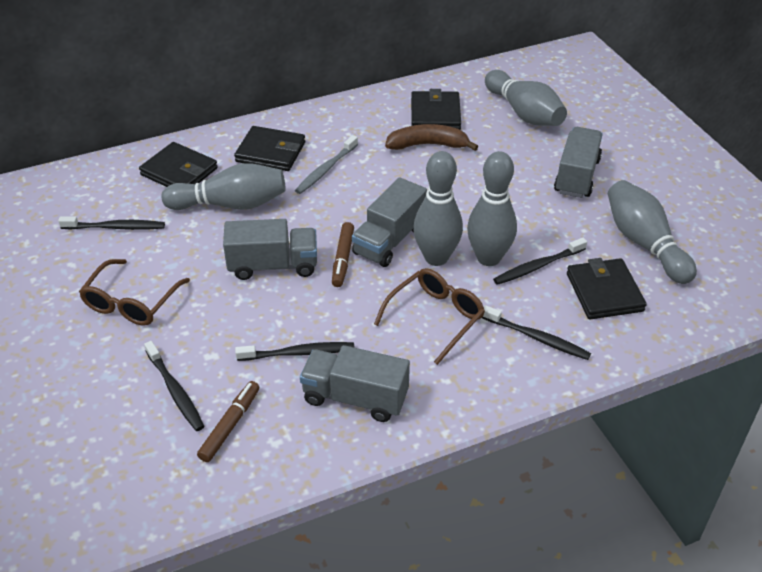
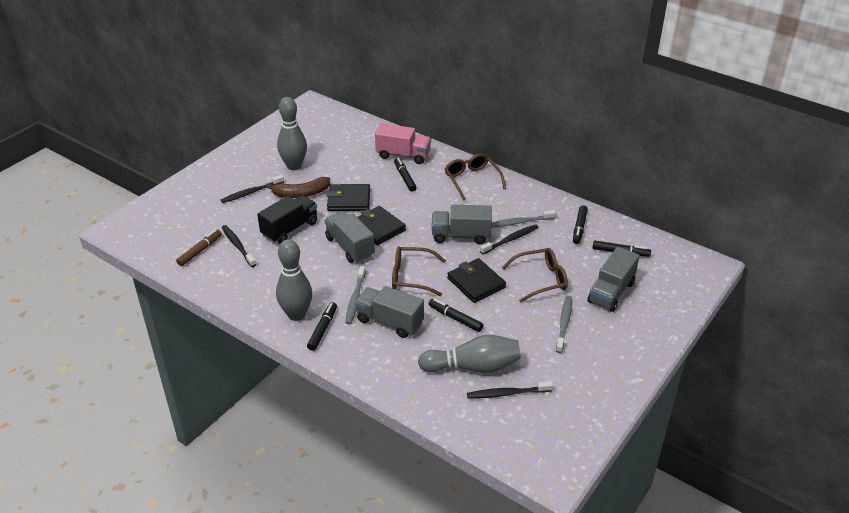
black marker: 0 -> 5
black toothbrush: 5 -> 4
black truck: 0 -> 1
black wallet: 4 -> 3
brown glasses: 2 -> 3
brown marker: 2 -> 1
grey bowling pin: 5 -> 3
grey toothbrush: 1 -> 3
pink truck: 0 -> 1

